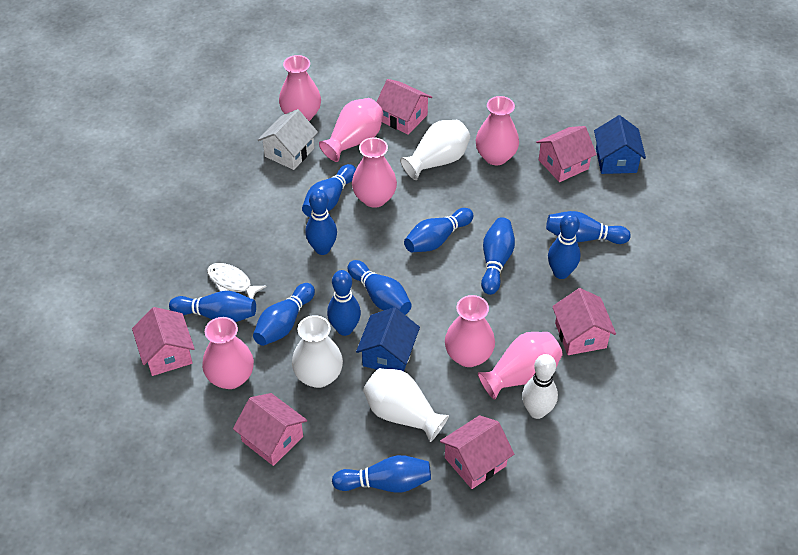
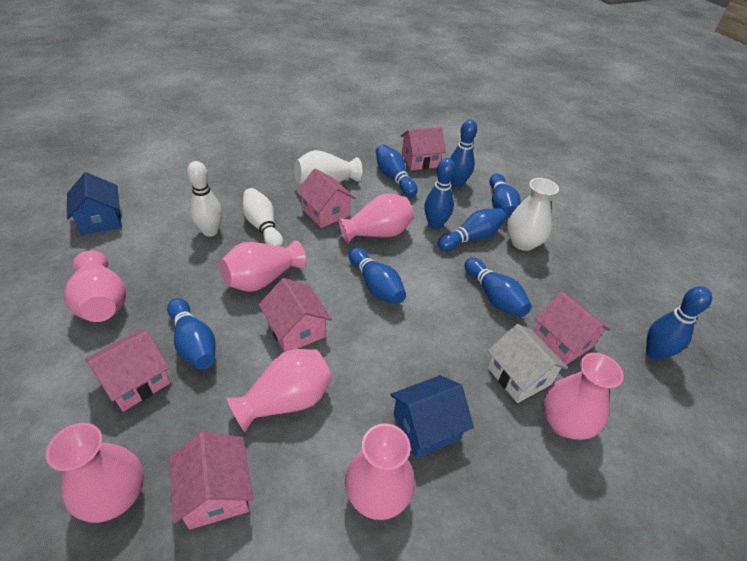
blue bowling pin: 11 -> 9
white bowling pin: 1 -> 2
white fish: 1 -> 0
white vase: 3 -> 2

